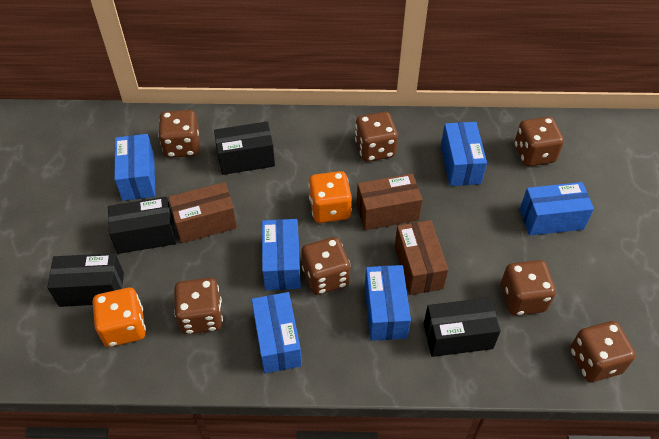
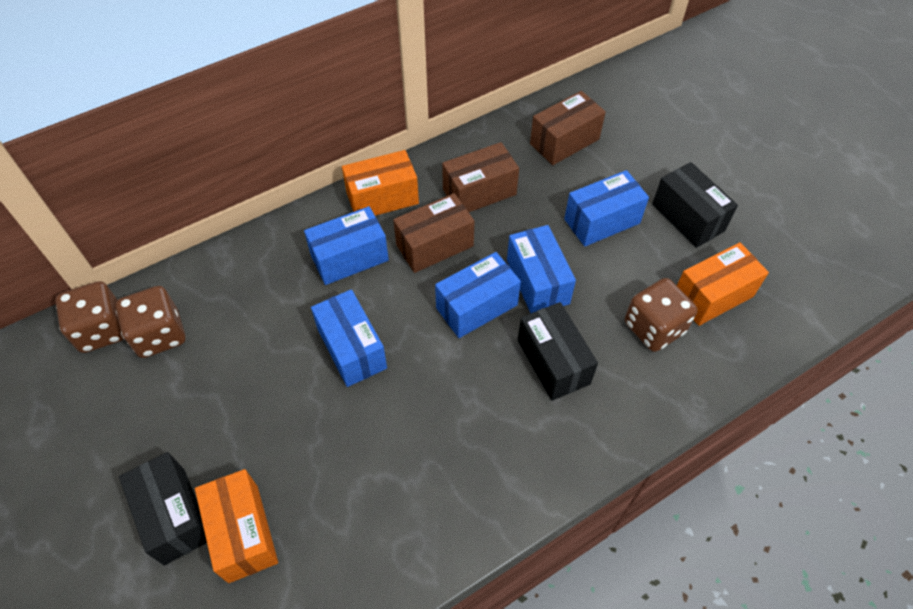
black box: 4 -> 3
blue box: 6 -> 5
brown dice: 7 -> 3
orange box: 0 -> 3
orange dice: 2 -> 0

